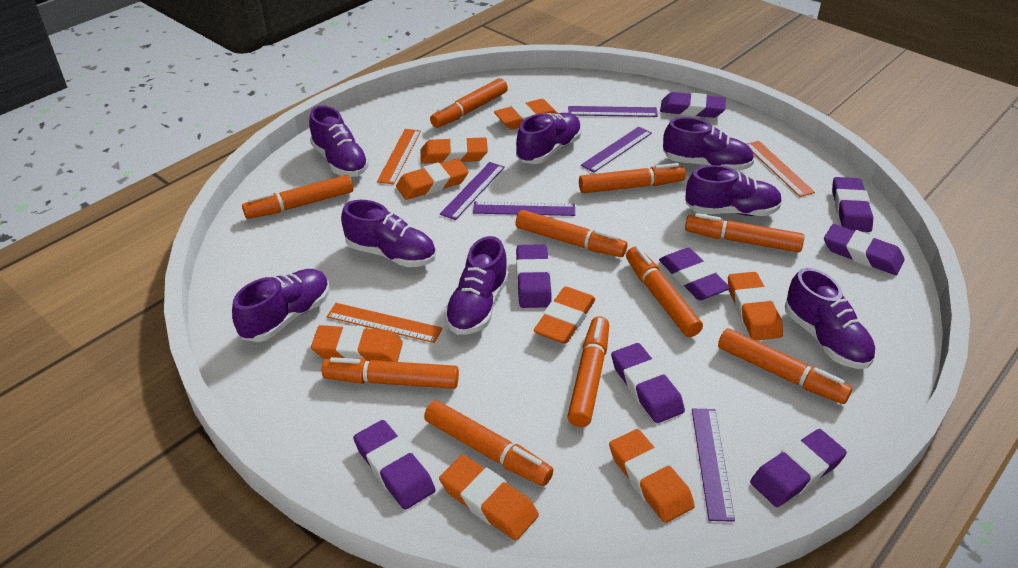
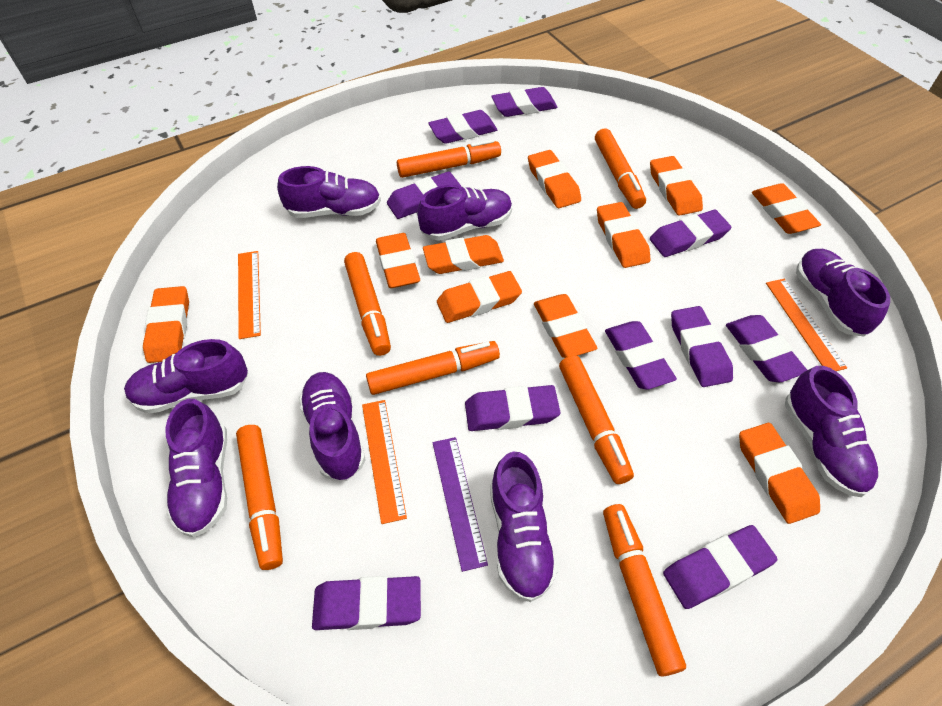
orange eraser: 8 -> 10
orange marker: 10 -> 7
purple eraser: 8 -> 10
purple ruler: 5 -> 1

